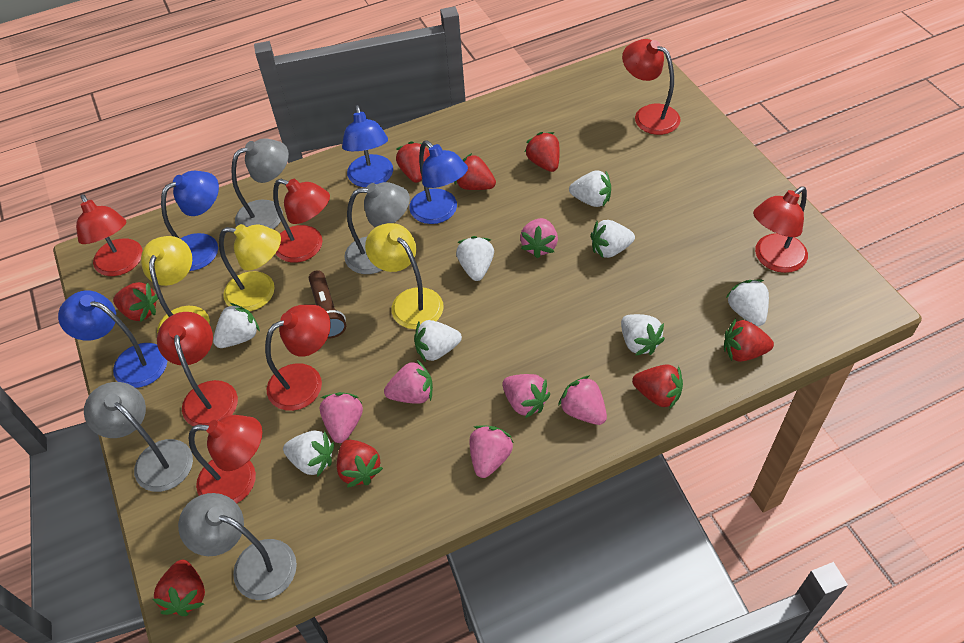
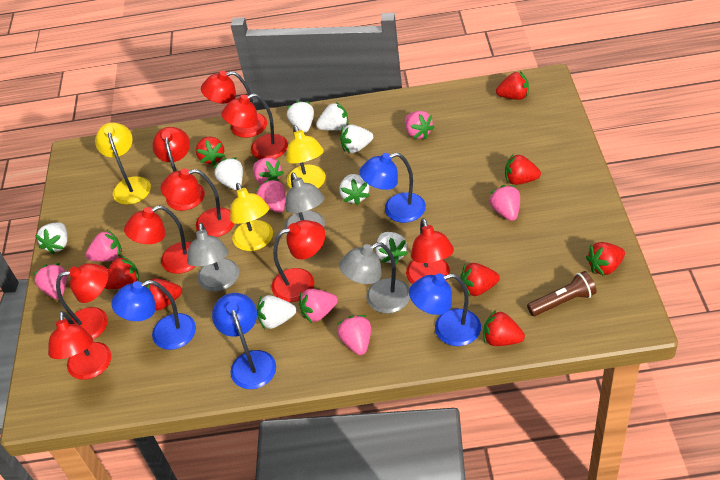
grey lamp: 4 -> 3
pink strawberry: 6 -> 8
red lamp: 7 -> 9

